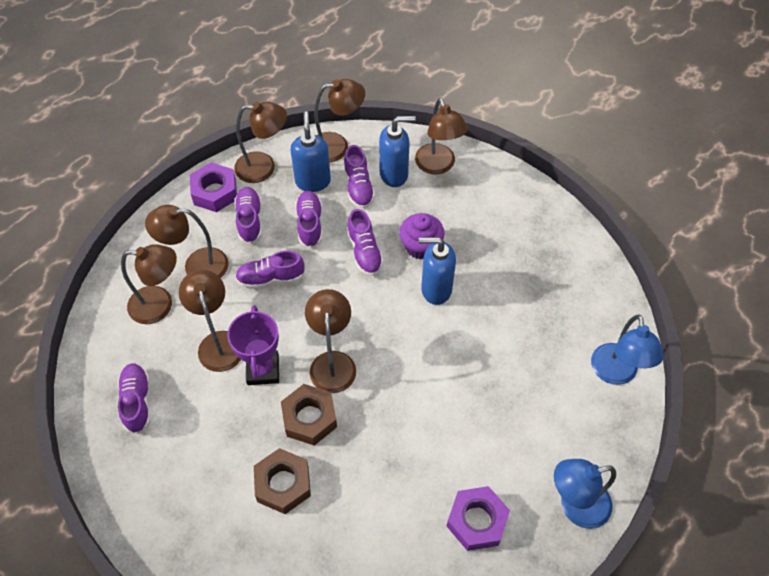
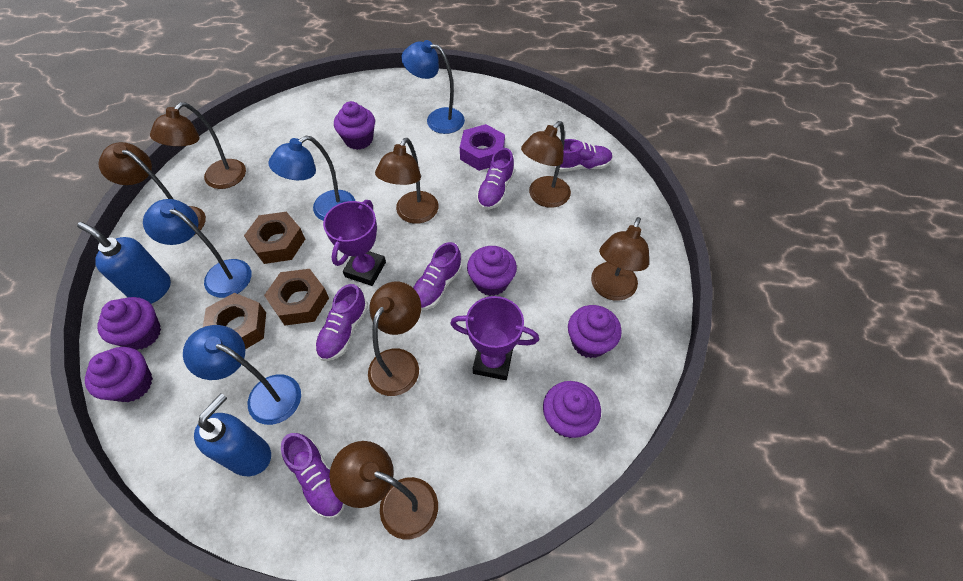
blue lamp: 2 -> 4
blue soap dispenser: 3 -> 2
brown nut: 2 -> 3
purple cupcake: 1 -> 6
purple nut: 2 -> 1
purple shoe: 6 -> 5
purple trophy: 1 -> 2

